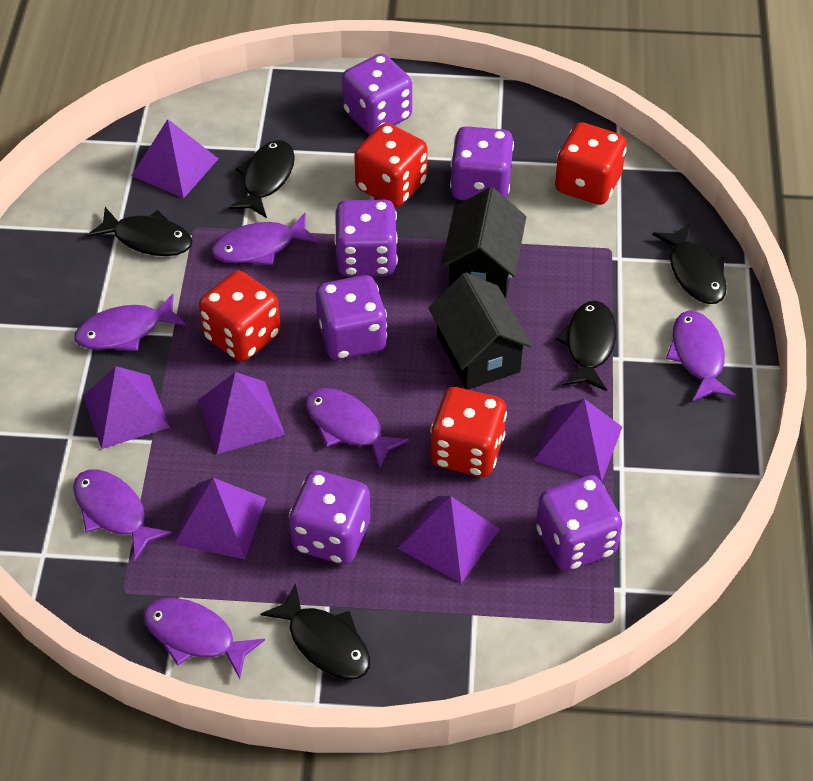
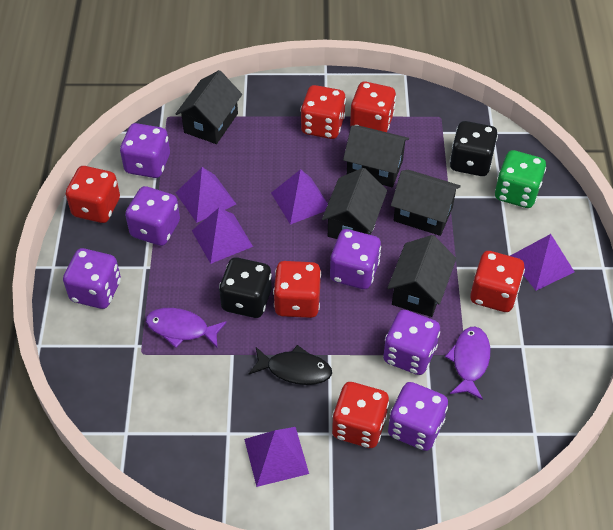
black dice: 0 -> 2
black fish: 5 -> 1
black house: 2 -> 5
green dice: 0 -> 1
purple fish: 6 -> 2
purple pyramid: 6 -> 5
red dice: 4 -> 6

